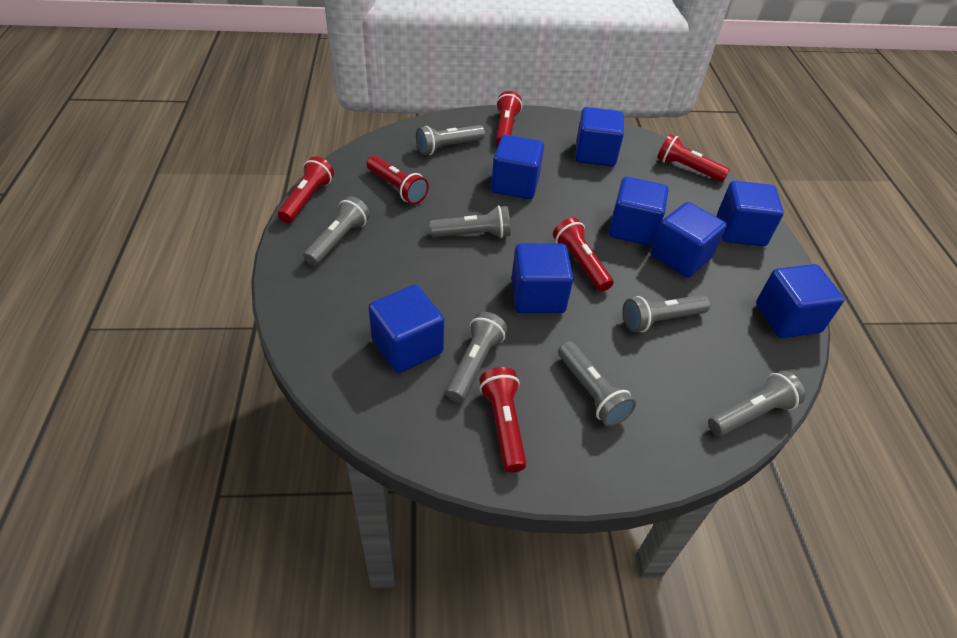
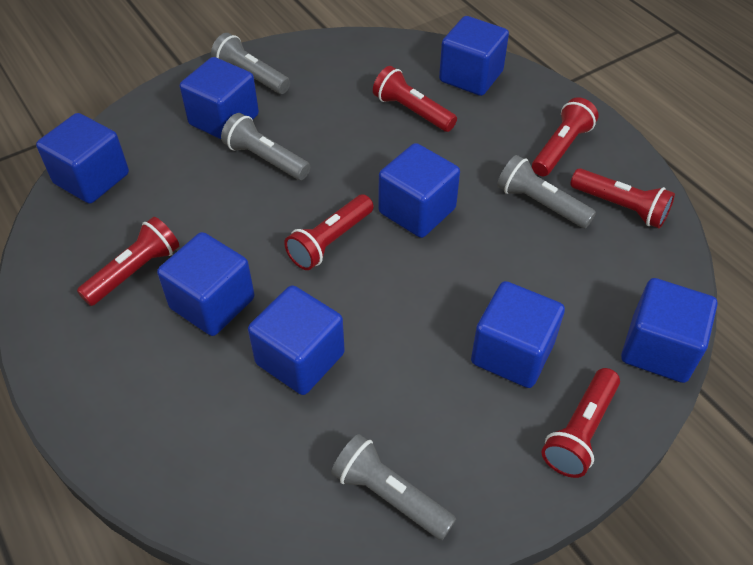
grey flashlight: 7 -> 4

